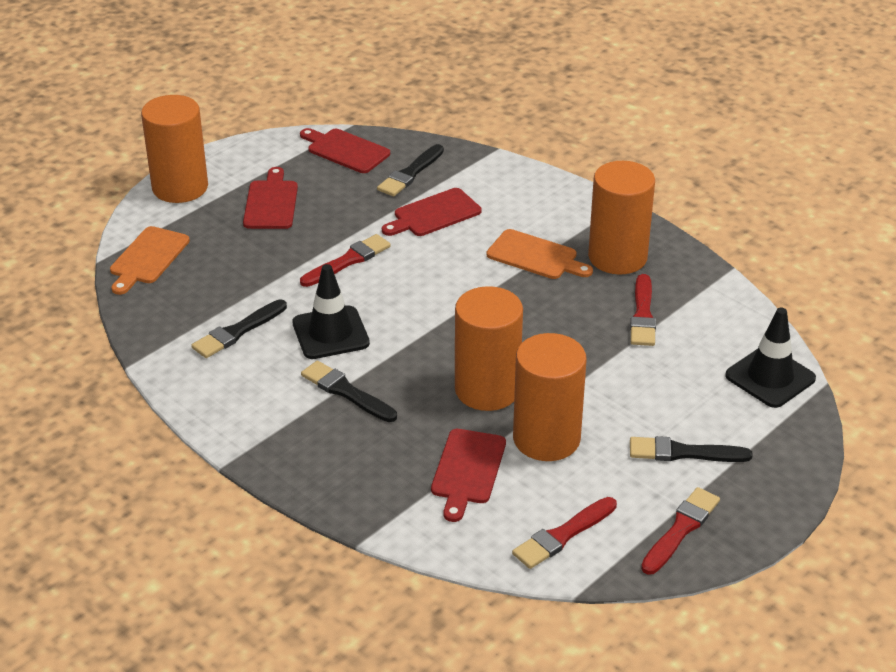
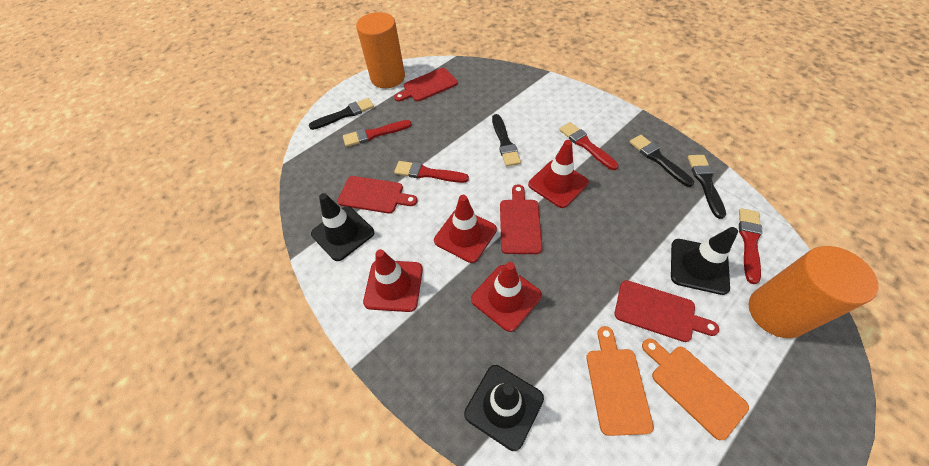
black traffic cone: 2 -> 3
orange cylinder: 4 -> 2
red traffic cone: 0 -> 4

